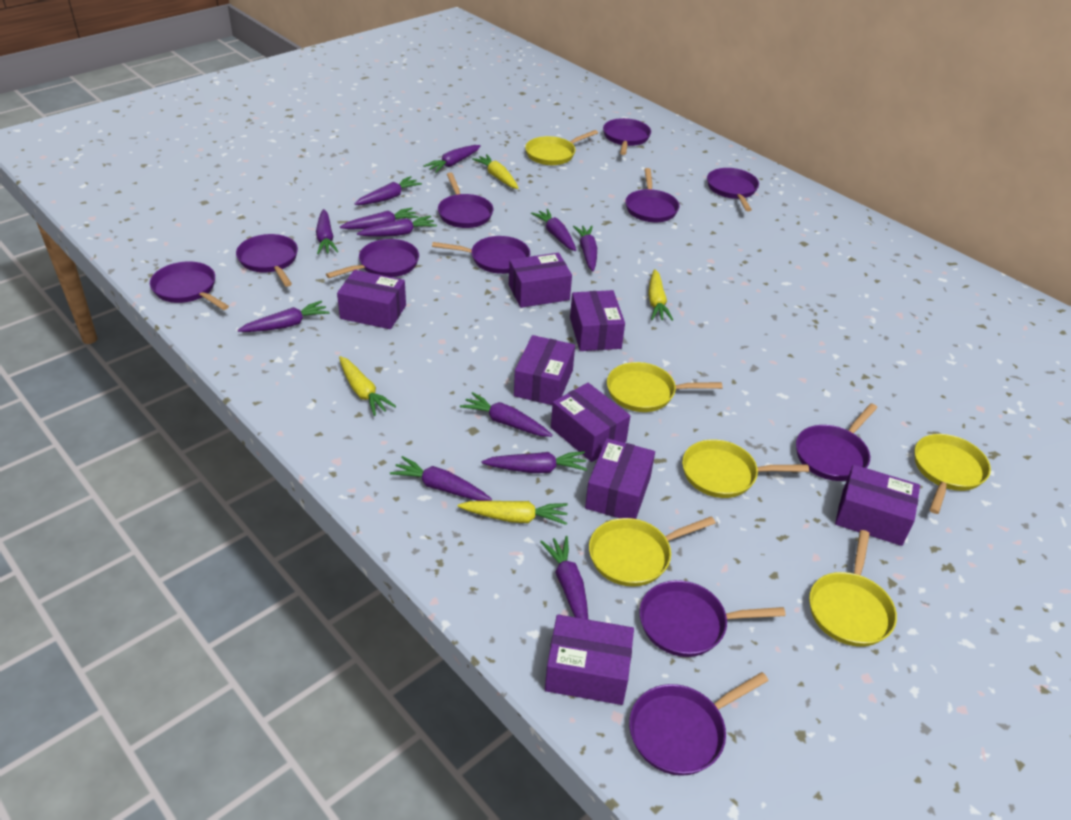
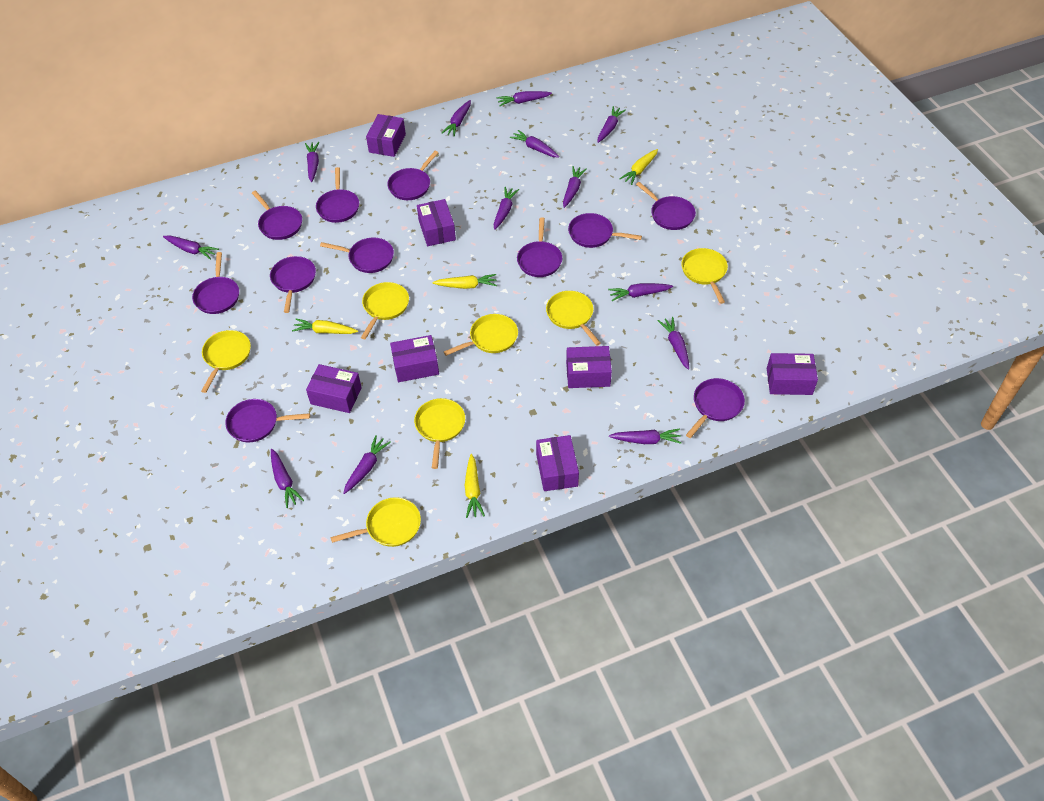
purple box: 8 -> 7
purple carrot: 12 -> 13
yellow pan: 6 -> 7

